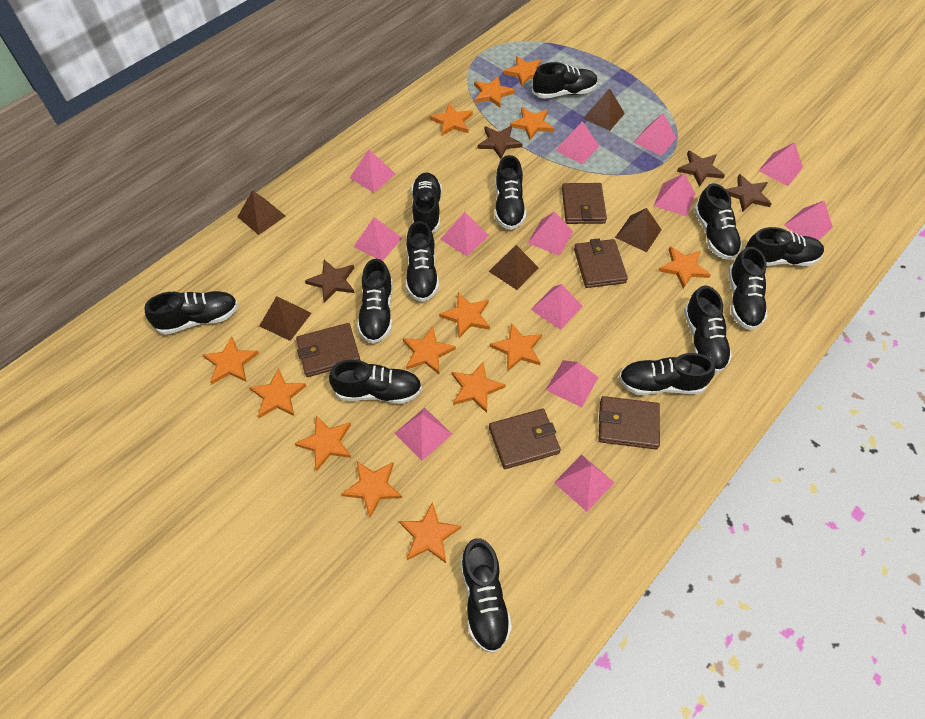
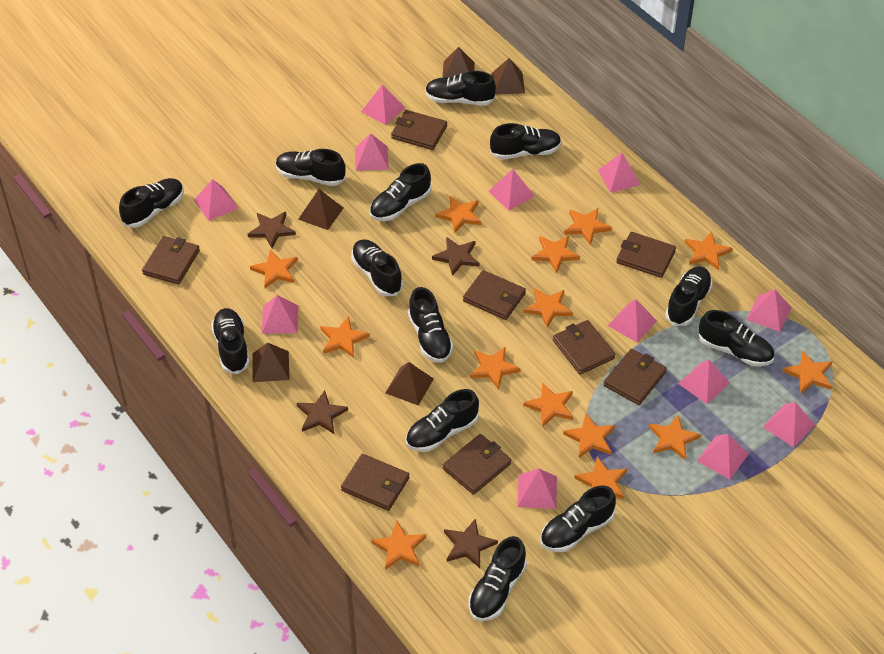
brown wallet: 5 -> 8
pink pyramid: 13 -> 12

